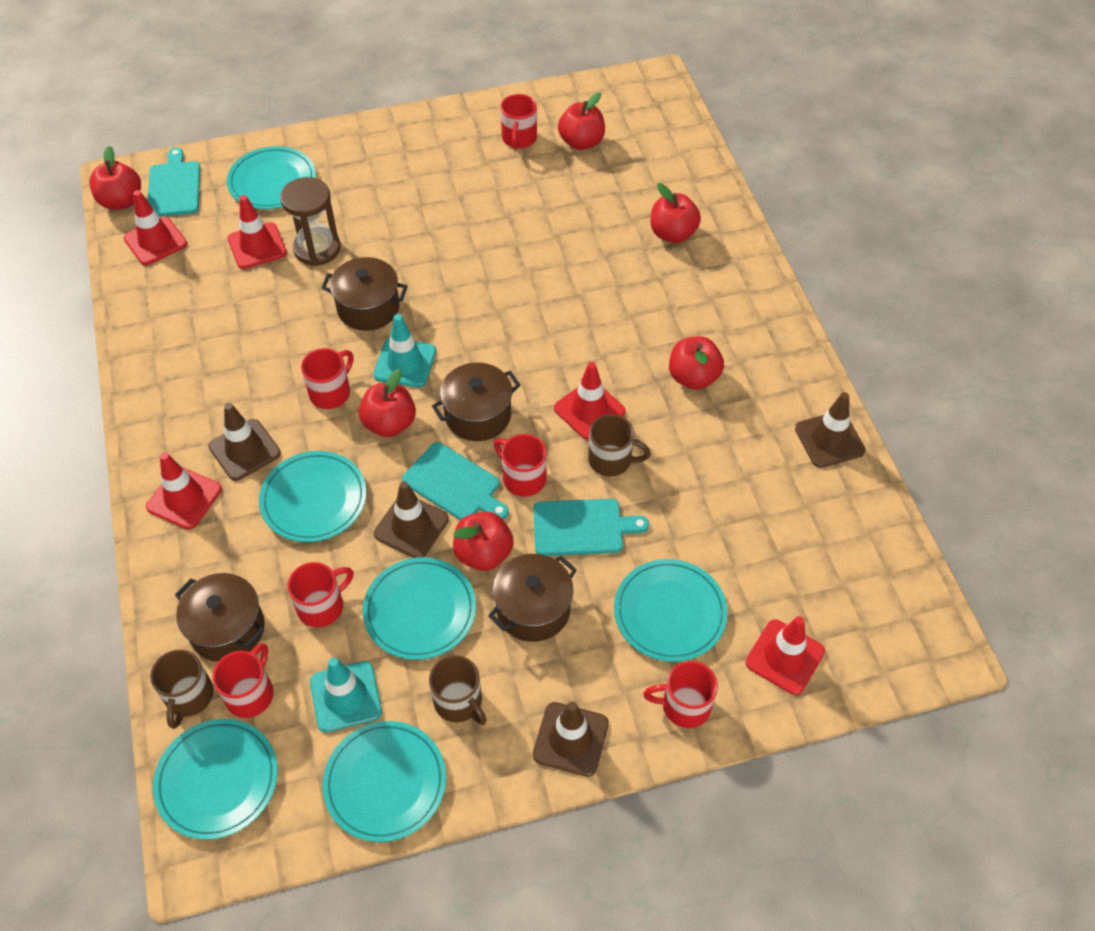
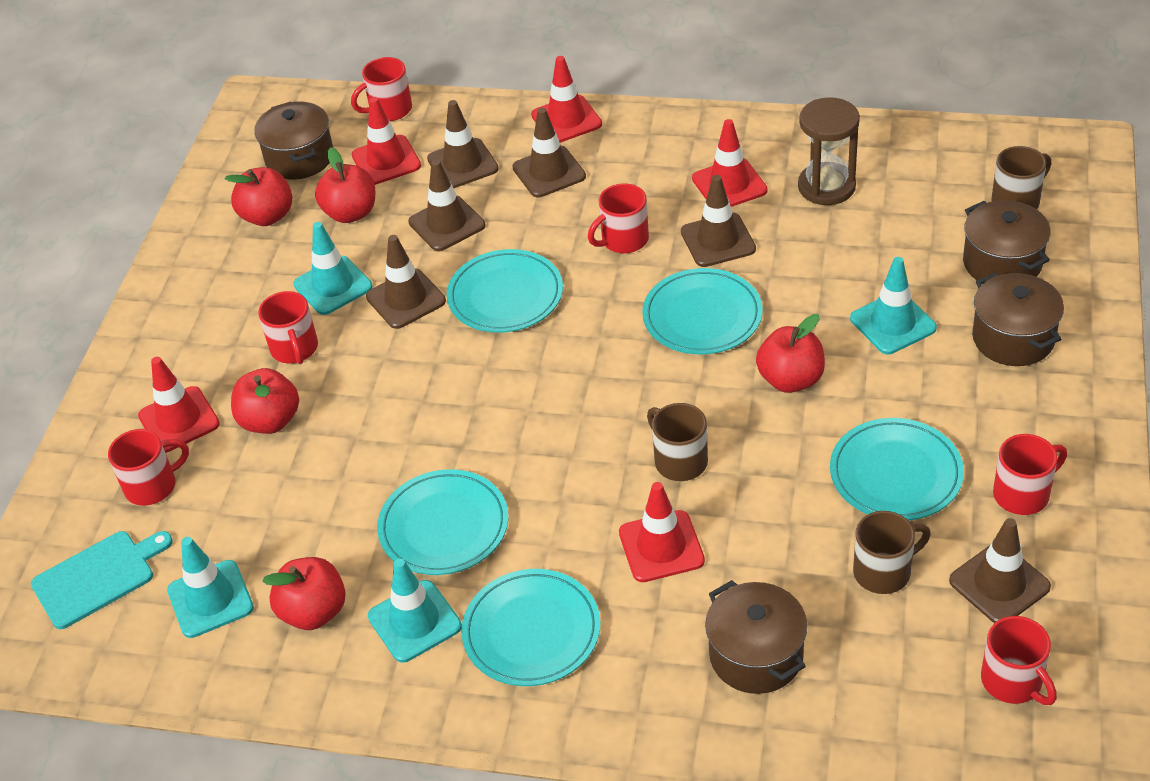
brown traffic cone: 4 -> 6
red apple: 6 -> 5
turquoise cutting board: 3 -> 1
turquoise plate: 6 -> 5
turquoise traffic cone: 2 -> 4

